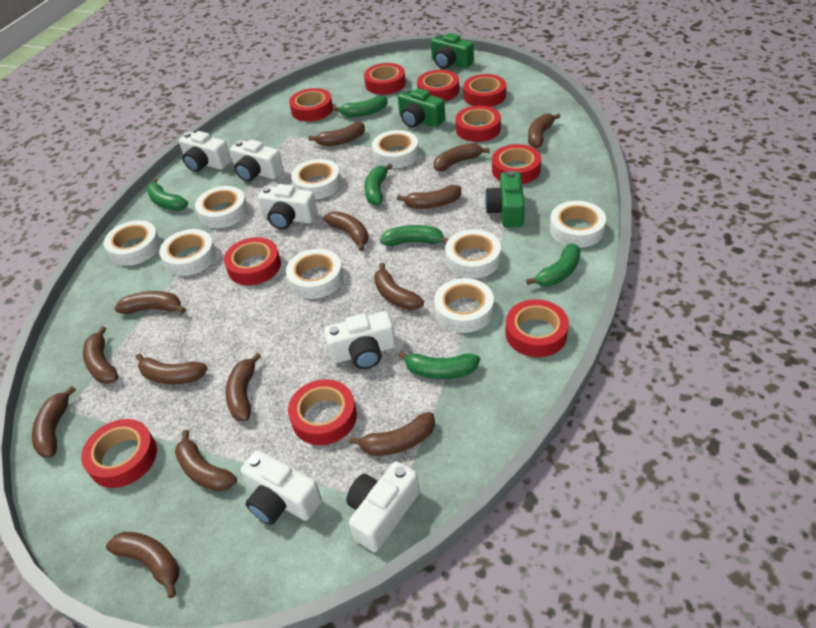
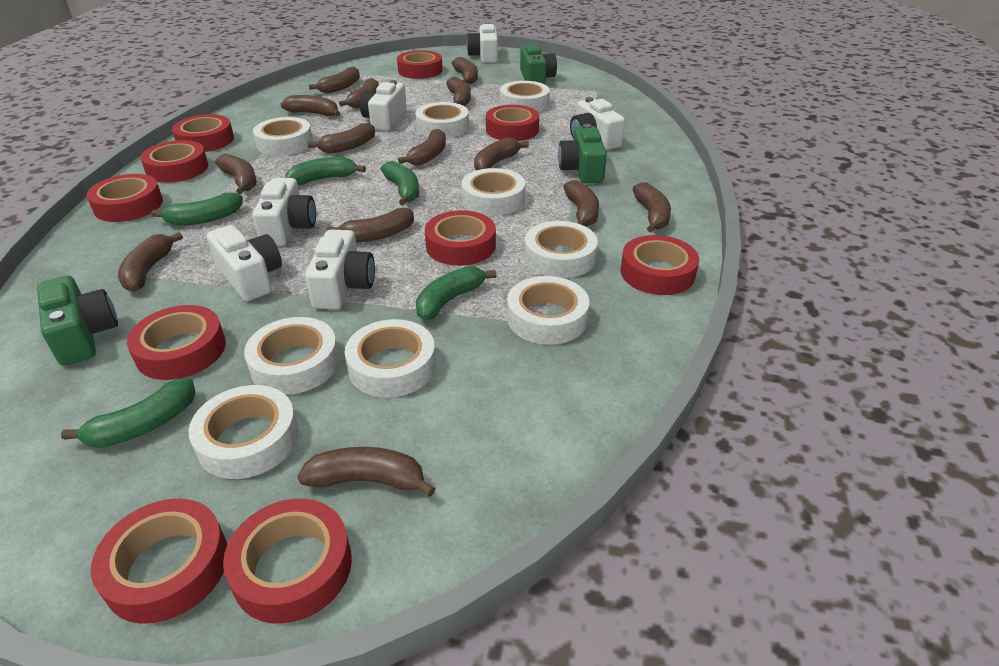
green banana: 6 -> 5

